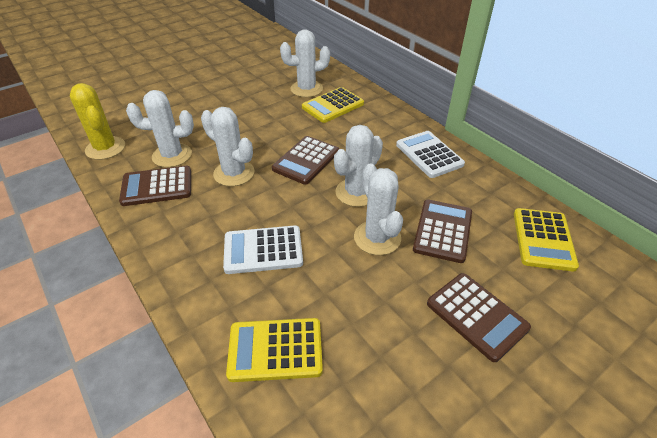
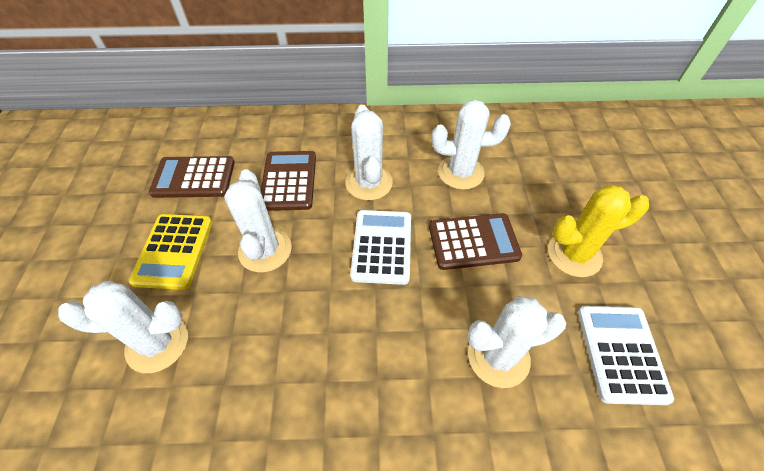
brown calculator: 4 -> 3
yellow calculator: 3 -> 1

